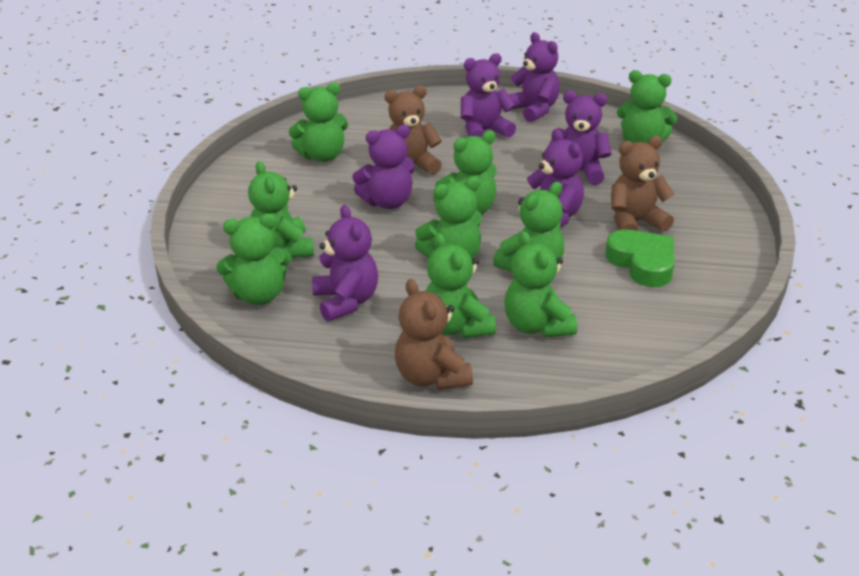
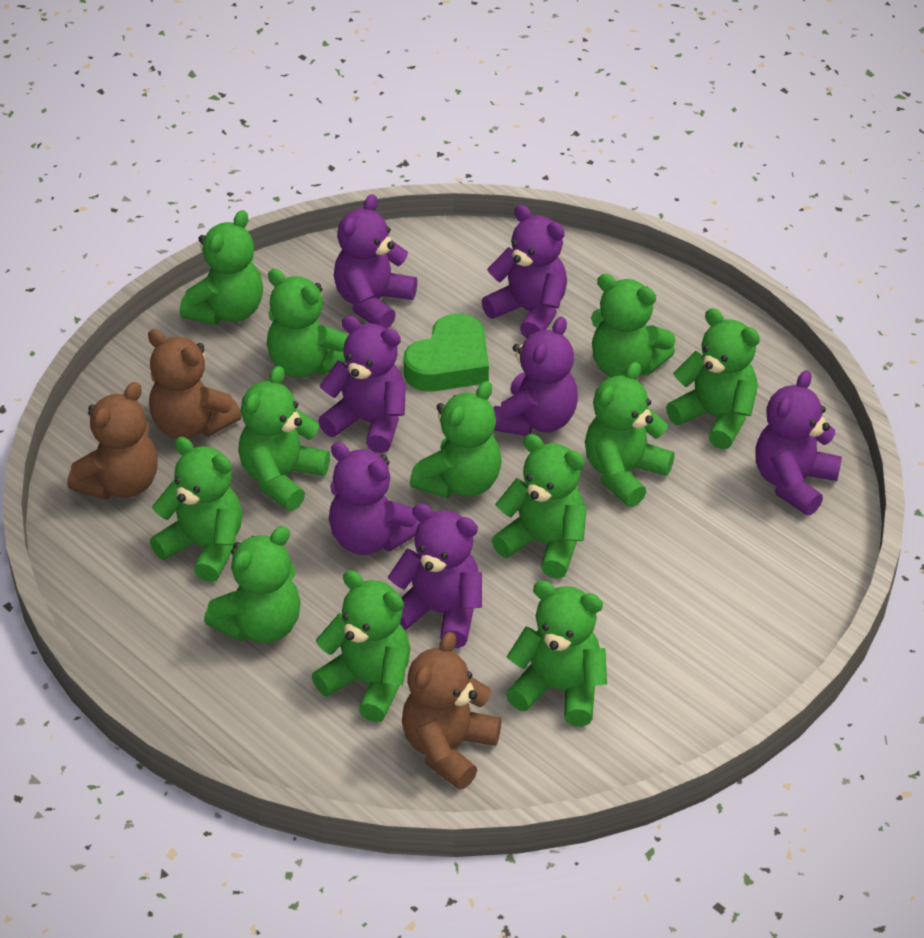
green teddy bear: 9 -> 12
purple teddy bear: 6 -> 7

